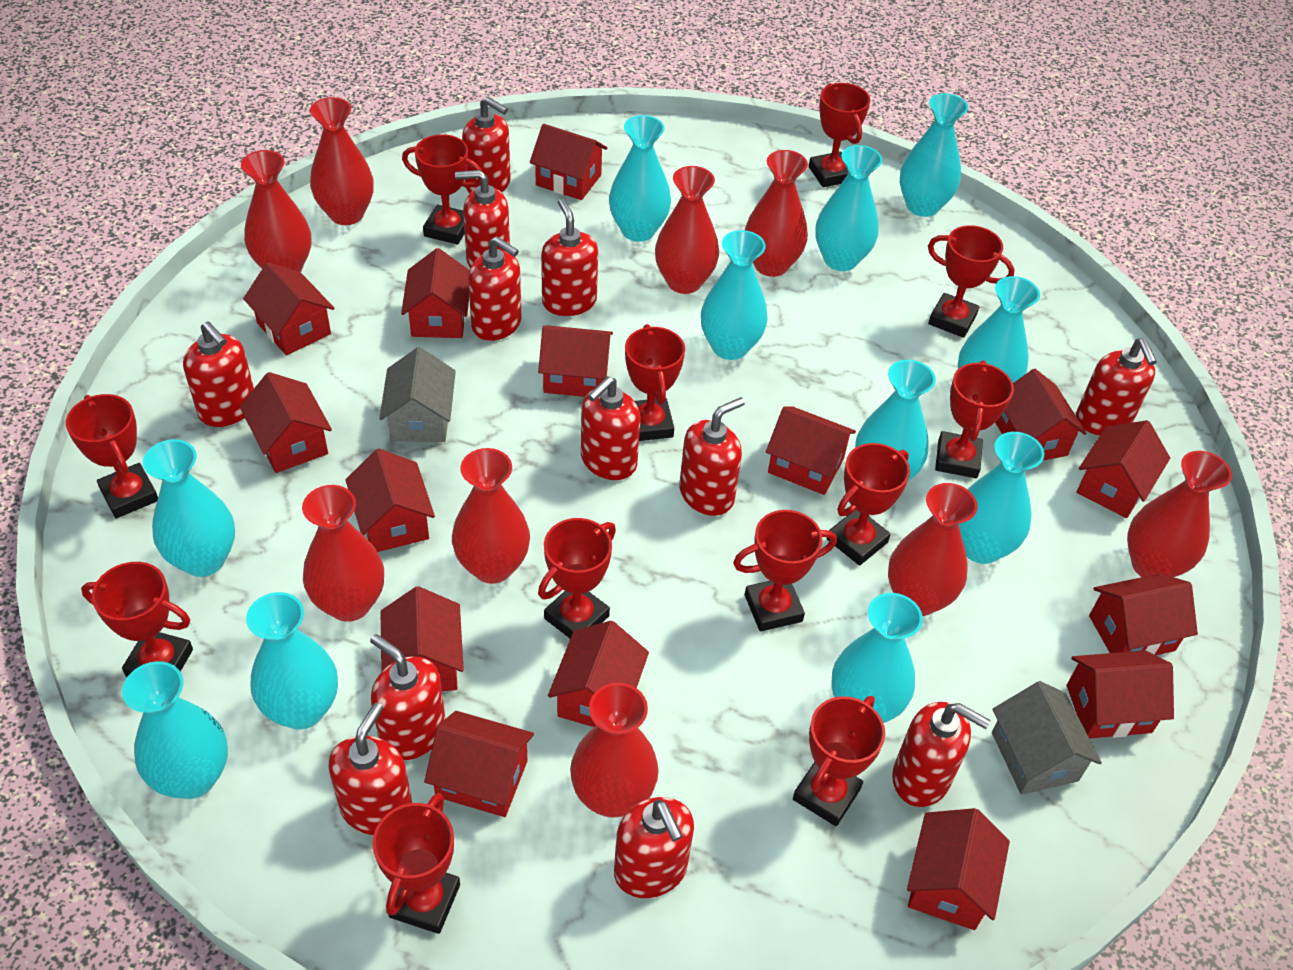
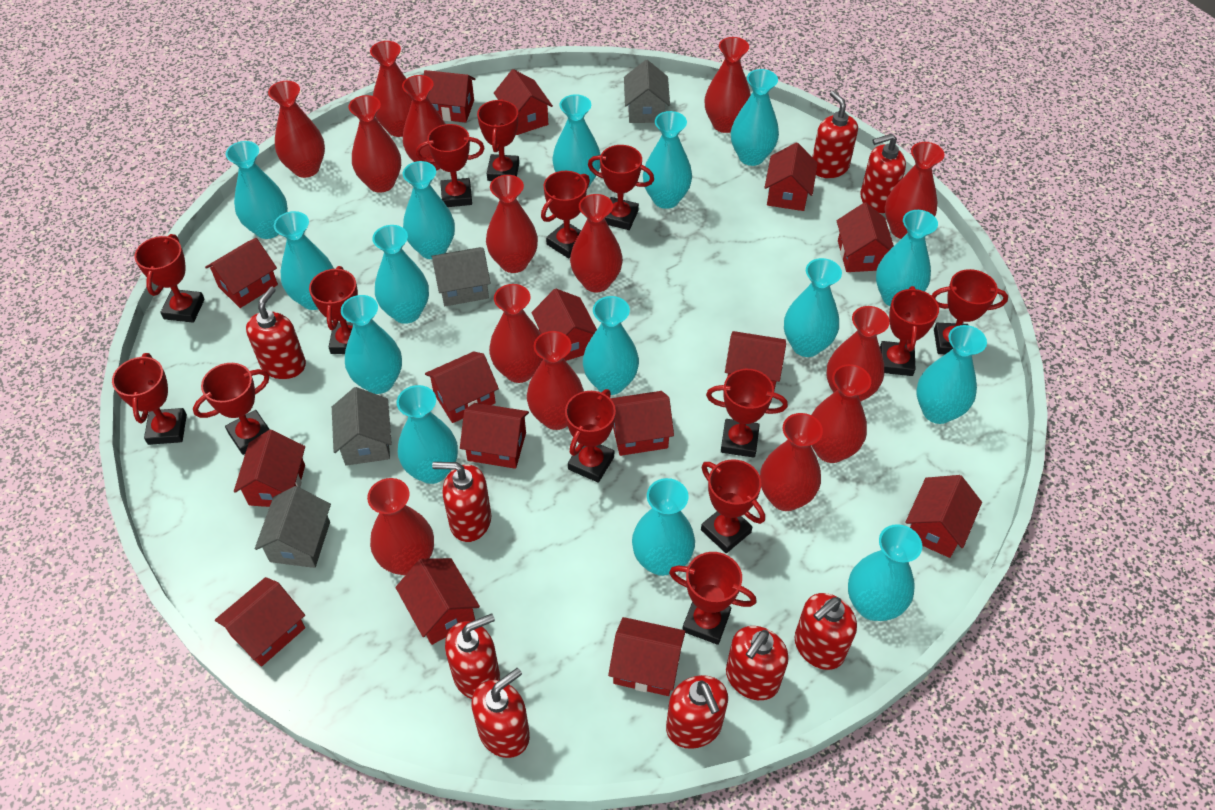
grey house: 2 -> 4
red soap dispenser: 12 -> 9
red trophy: 12 -> 14
red vase: 9 -> 14
turquoise vase: 11 -> 15

